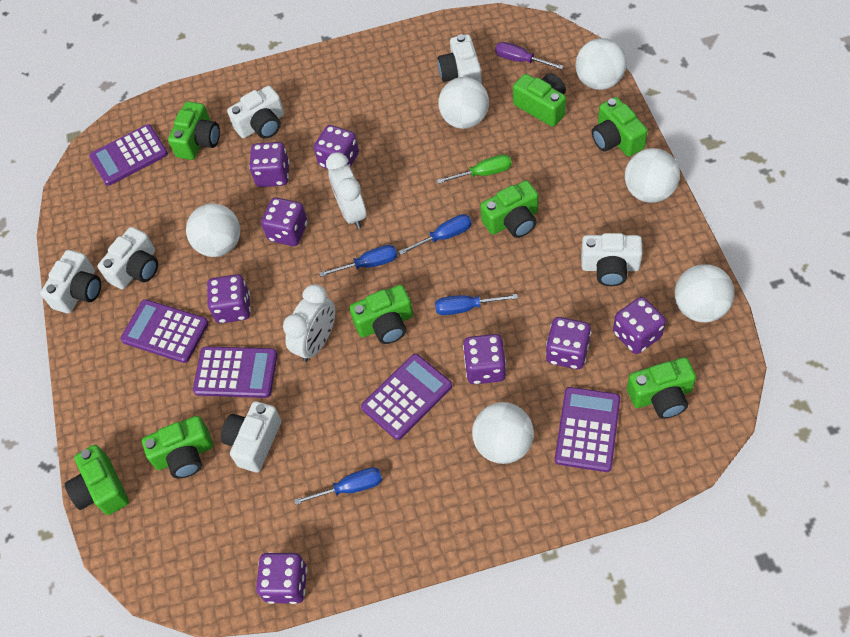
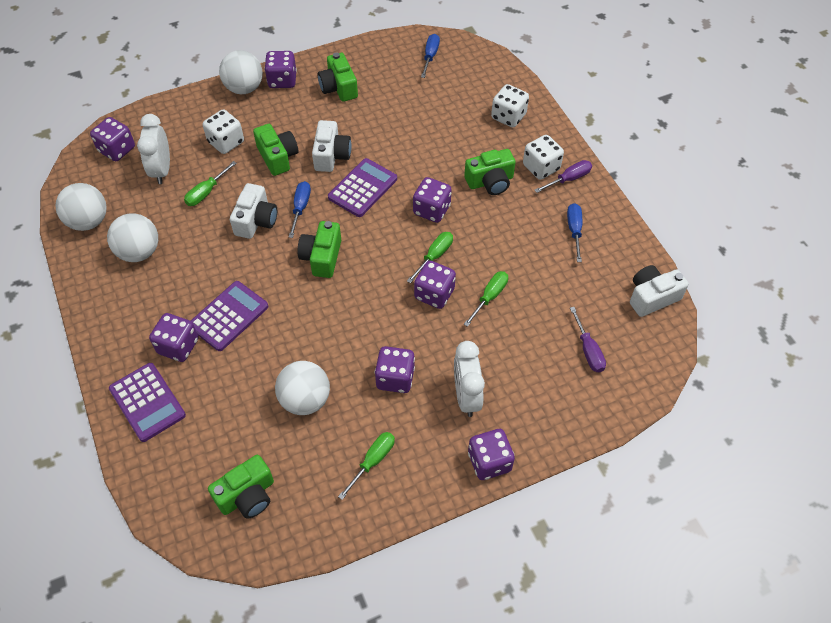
blue screwdriver: 4 -> 3
green camera: 8 -> 5
green screwdriver: 1 -> 4
purple calculator: 5 -> 3
purple dice: 8 -> 7
purple screwdriver: 1 -> 2
white ball: 6 -> 4
white camera: 6 -> 3
white dice: 0 -> 3

